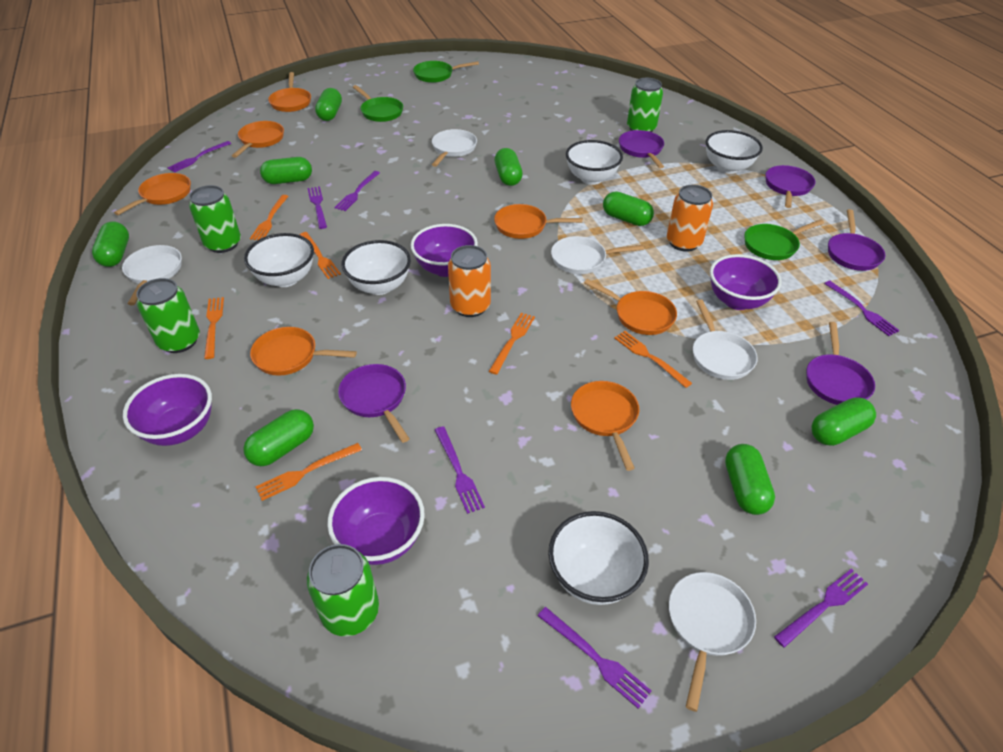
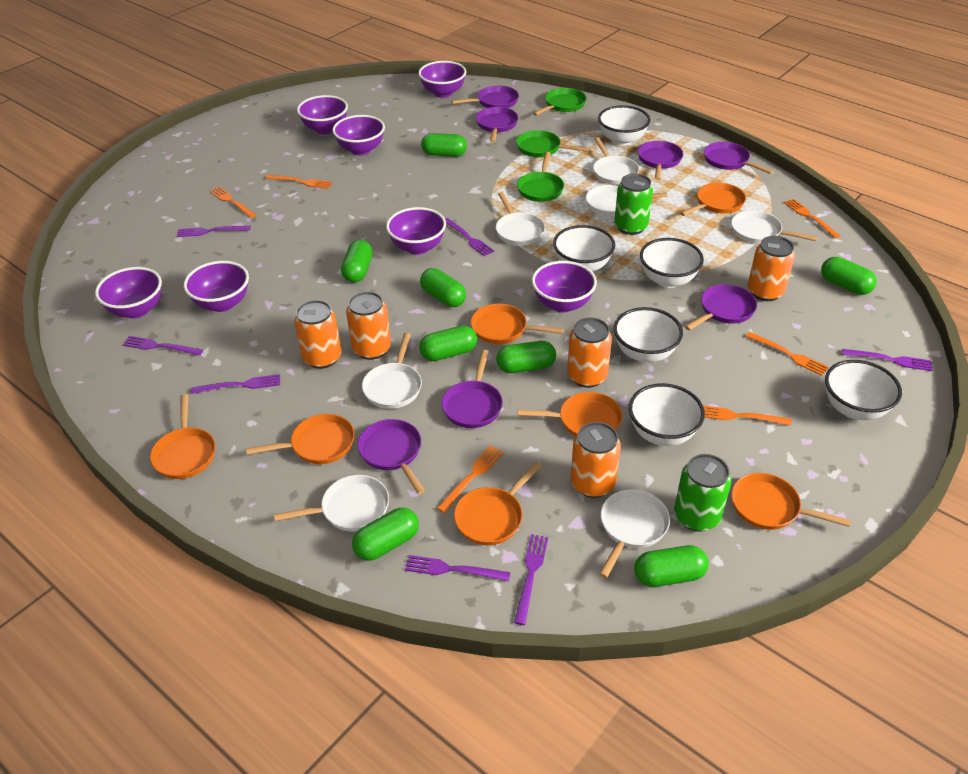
green can: 4 -> 2
orange can: 2 -> 5
purple bowl: 4 -> 7
purple pan: 5 -> 7
white bowl: 5 -> 6
white pan: 5 -> 7

